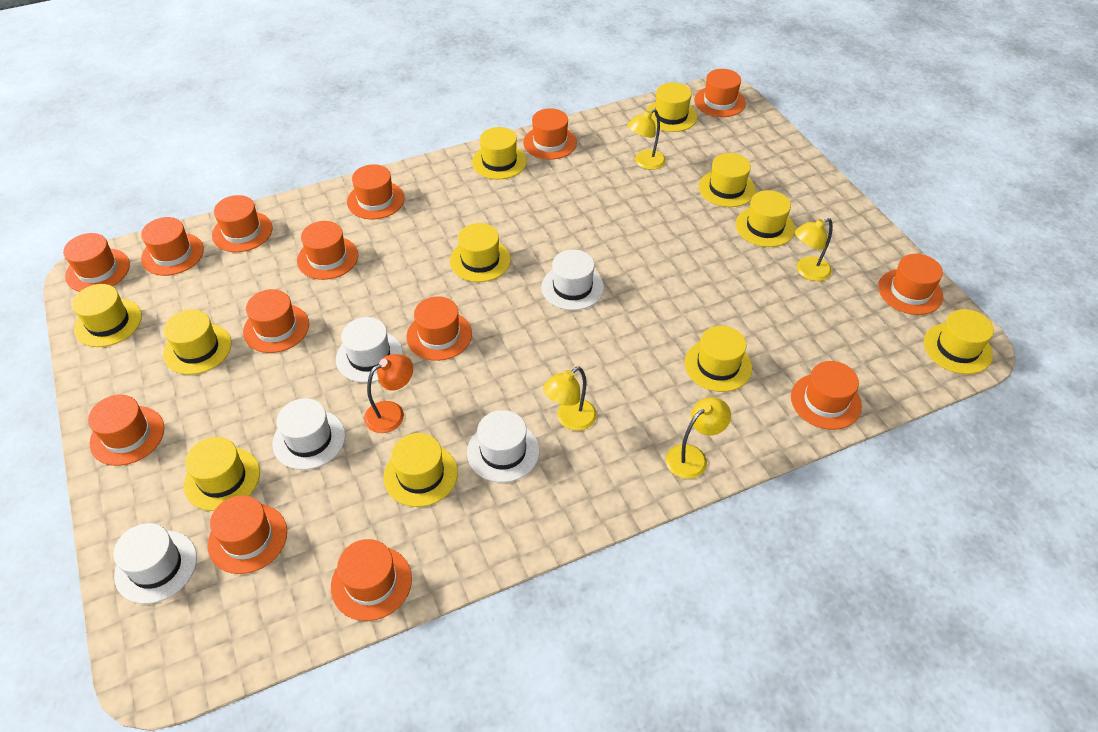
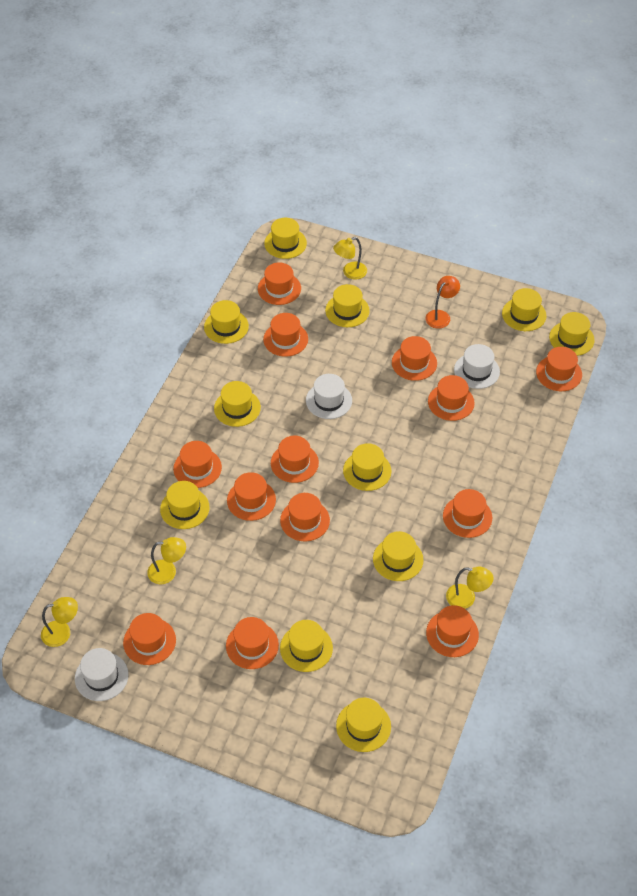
orange hat: 14 -> 13
white hat: 5 -> 3

